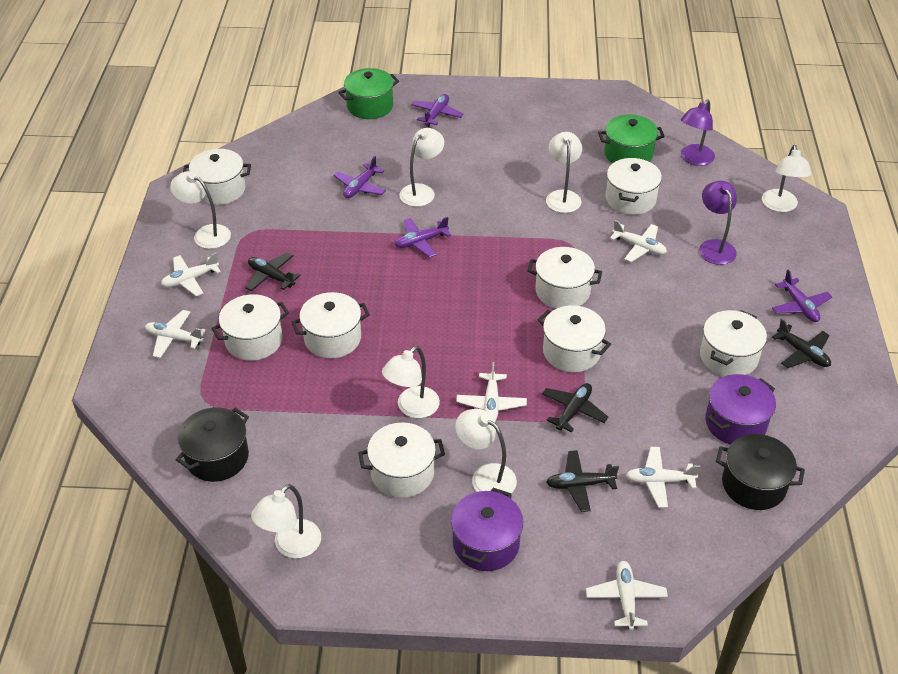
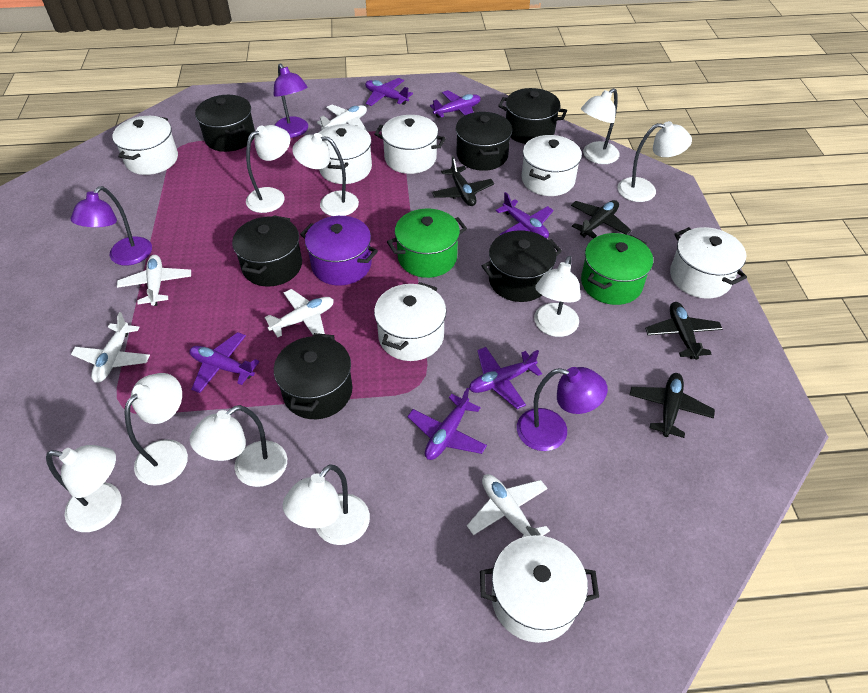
black pot: 2 -> 6
purple lamp: 2 -> 3
purple plane: 4 -> 6
purple pot: 2 -> 1
white lamp: 7 -> 9
white plane: 6 -> 5
white pot: 8 -> 7

